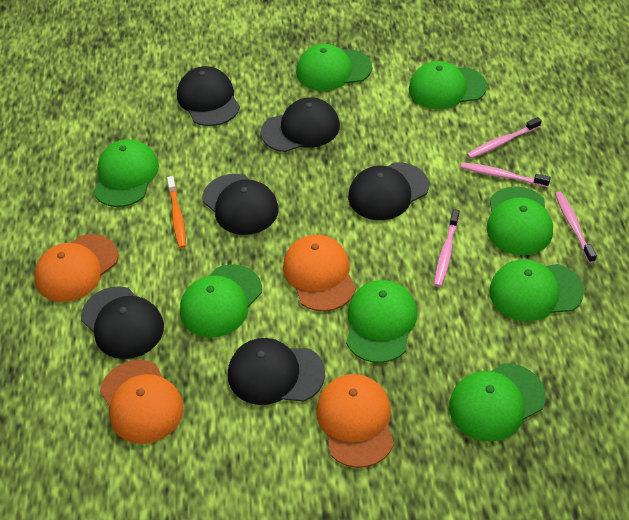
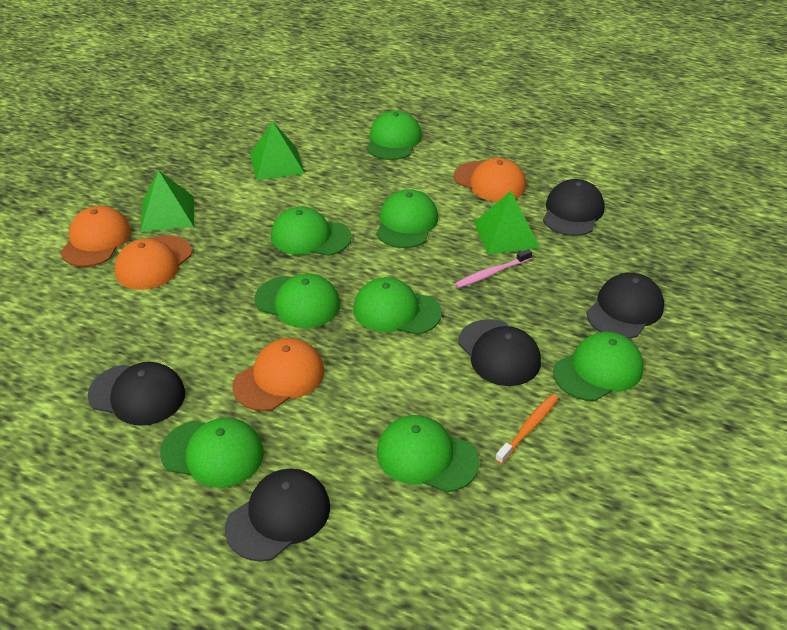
black cap: 6 -> 5
green pyramid: 0 -> 3
pink toothbrush: 4 -> 1

